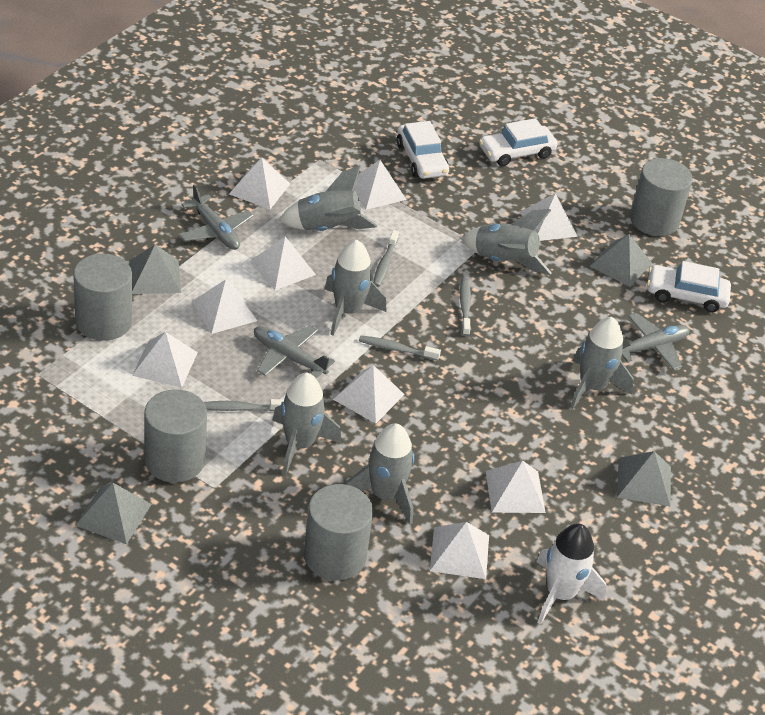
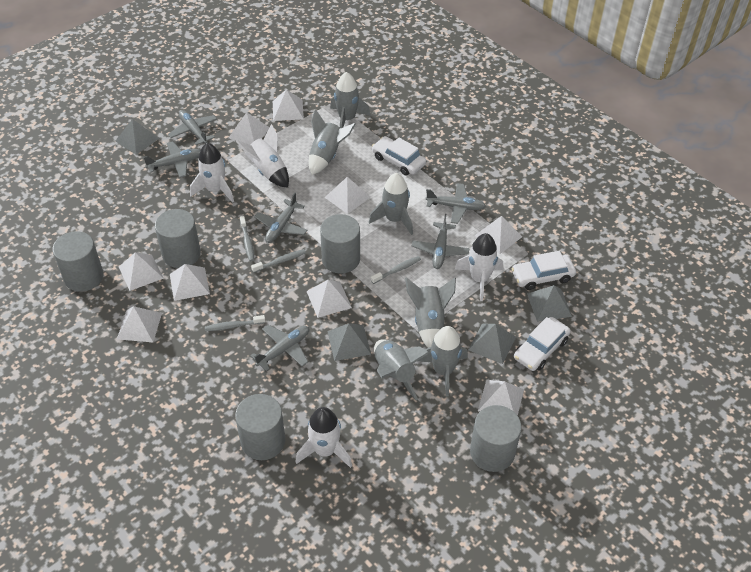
grey cylinder: 4 -> 5
grey plane: 3 -> 6
white rocket: 1 -> 4

